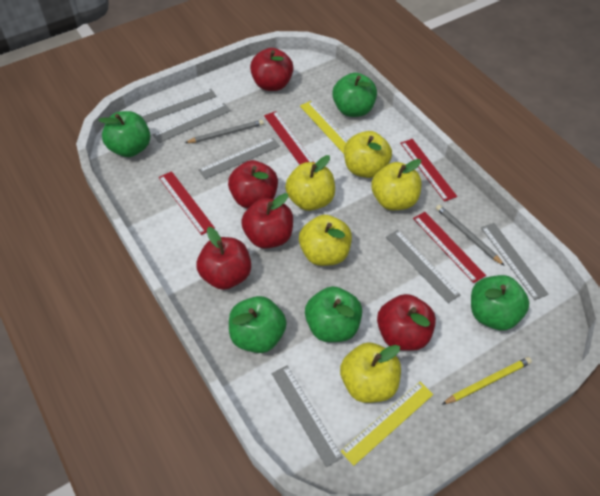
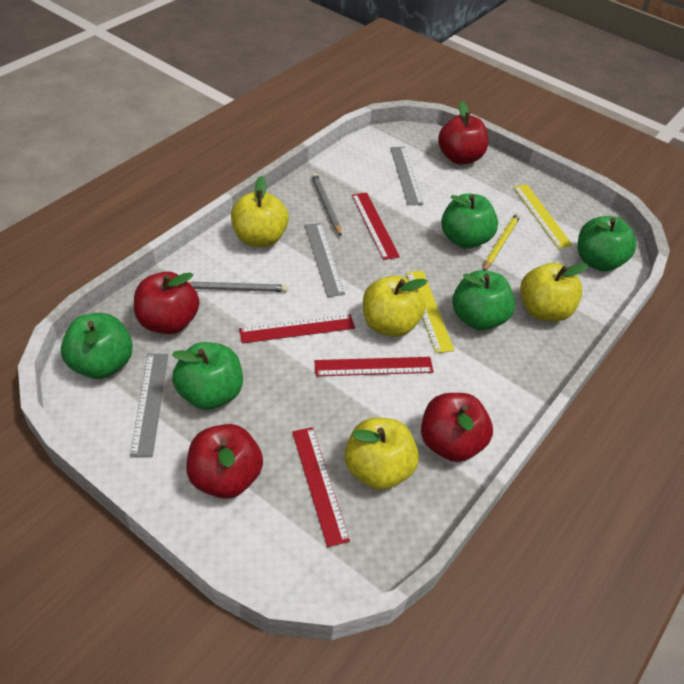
grey ruler: 6 -> 3
red apple: 5 -> 4
yellow apple: 5 -> 4

